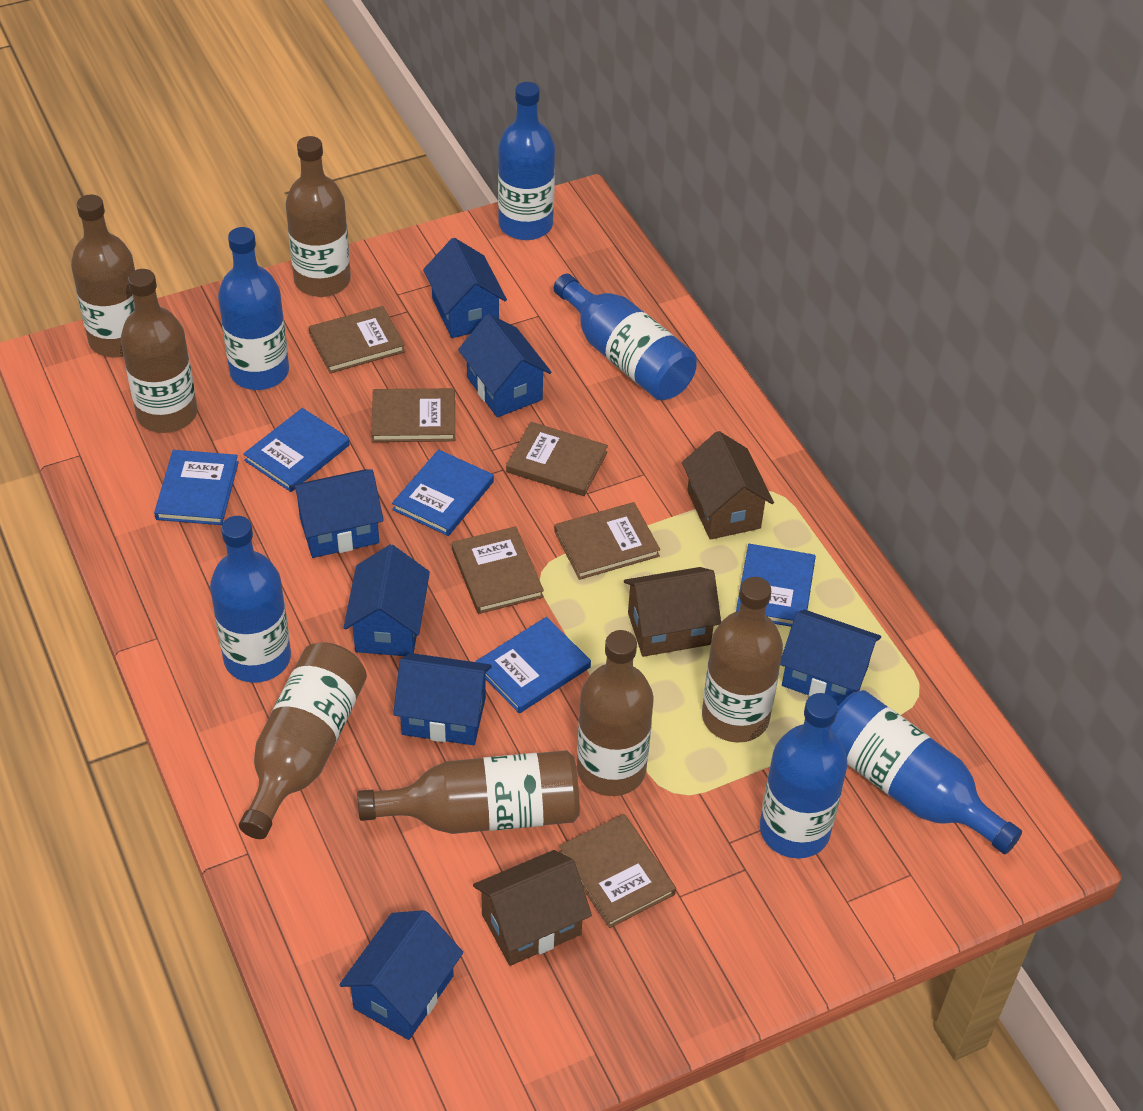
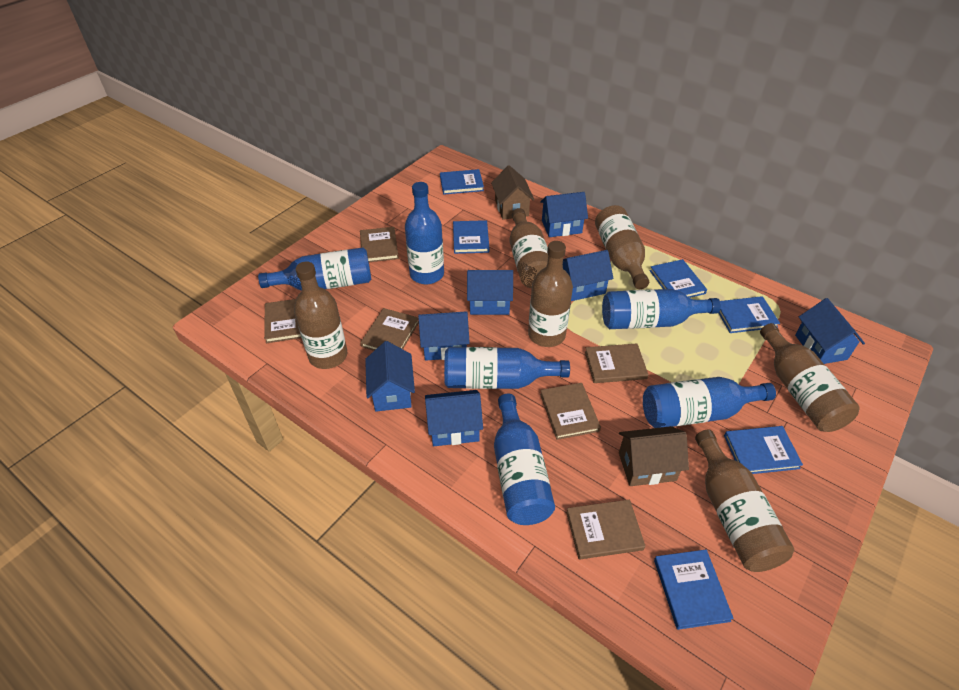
blue book: 5 -> 6
brown bottle: 7 -> 6
brown house: 3 -> 2

